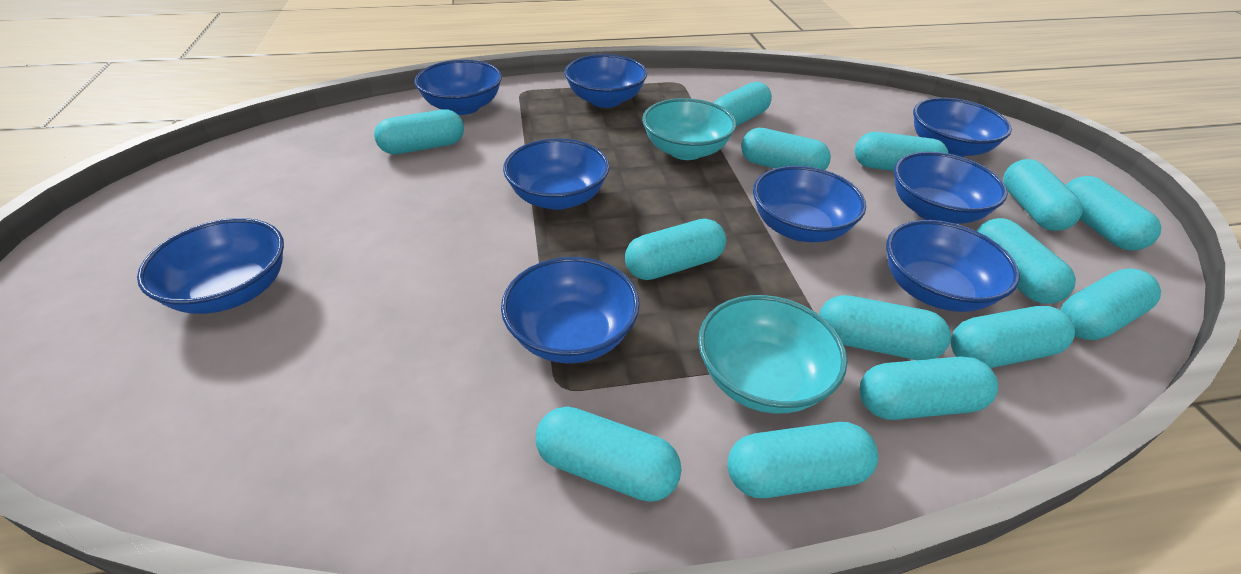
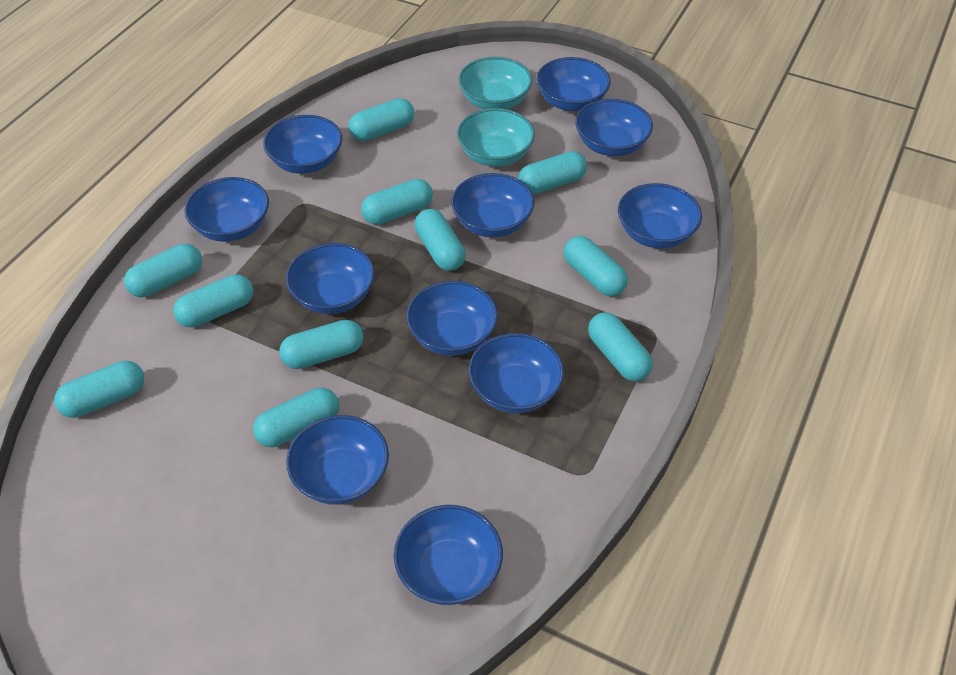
blue bowl: 9 -> 11
turquoise capsule: 14 -> 11

